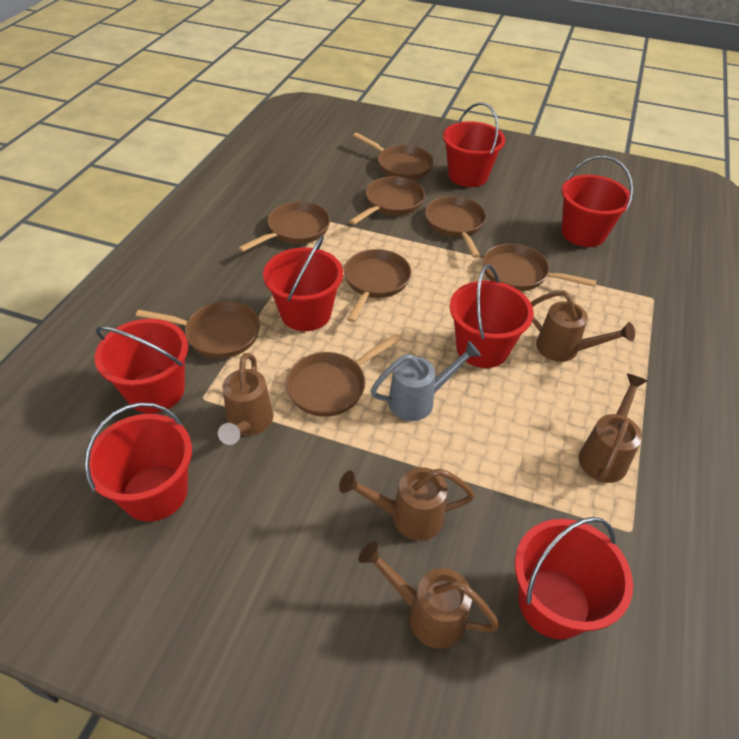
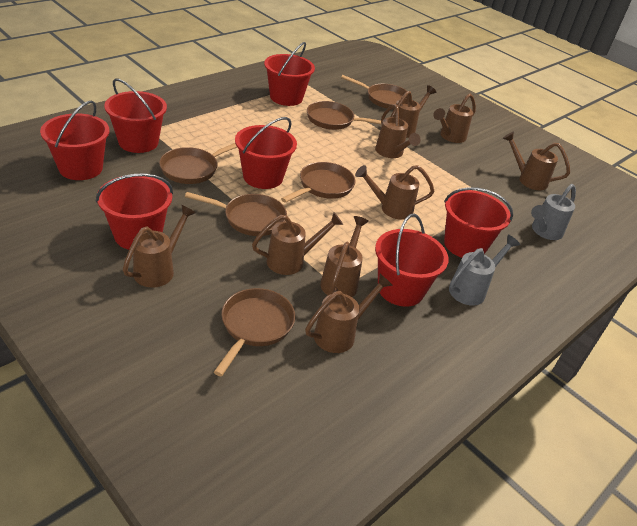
brown pan: 8 -> 6
brown watering can: 5 -> 9
grey watering can: 1 -> 2

